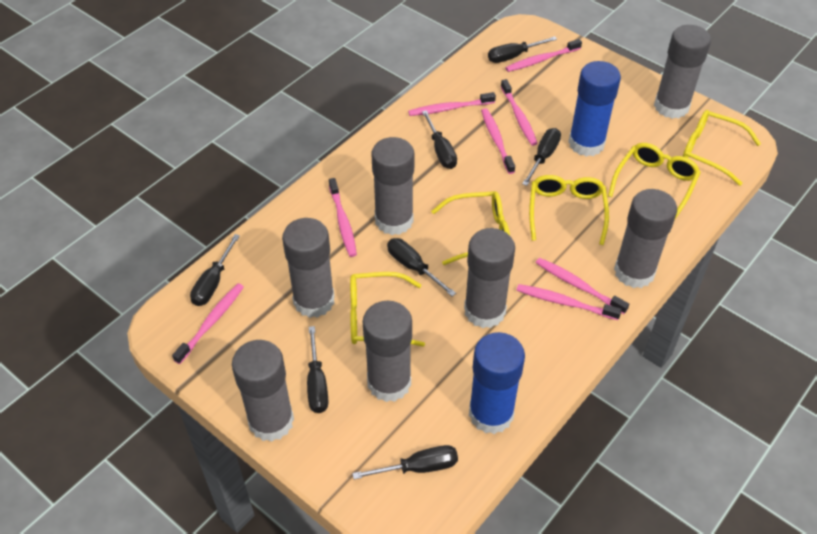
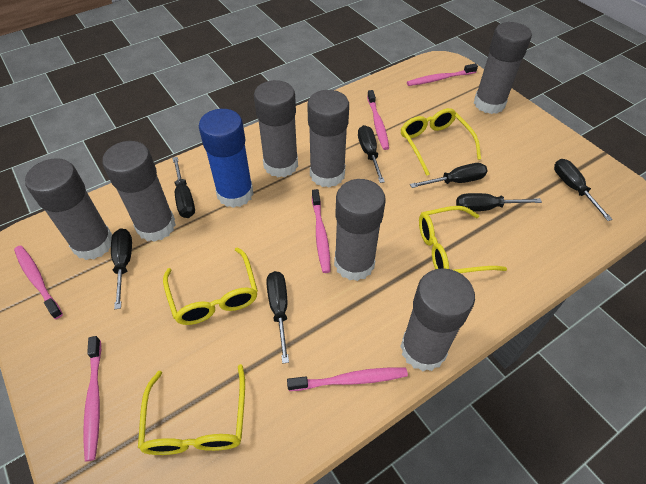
blue glue stick: 2 -> 1
pink toothbrush: 8 -> 6
yellow glasses: 5 -> 4

